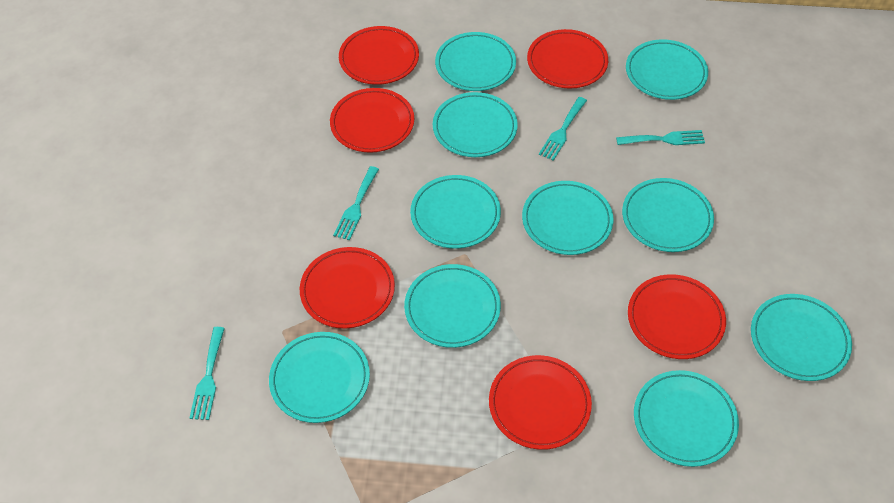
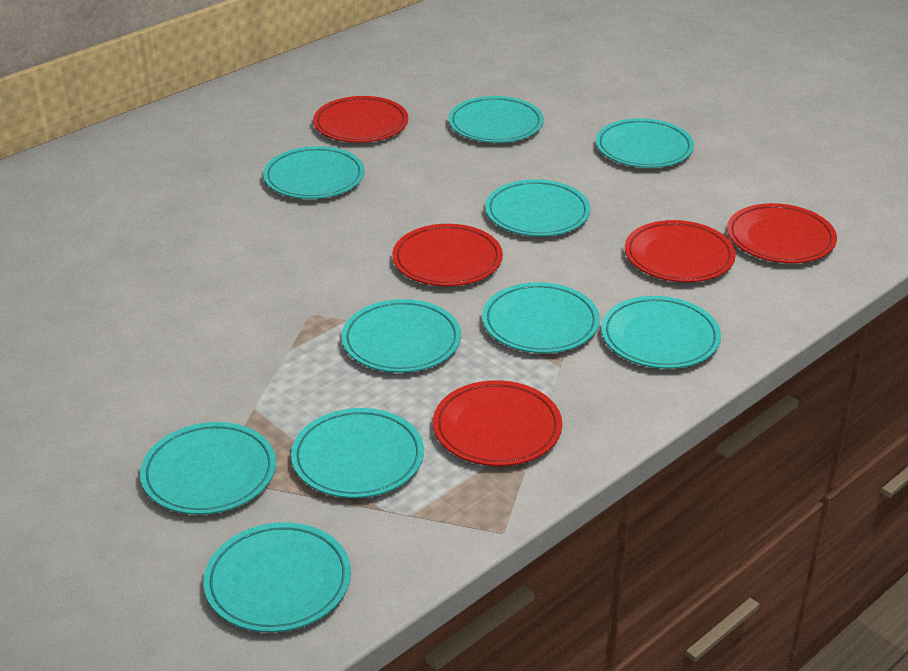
red plate: 6 -> 5
turquoise fork: 4 -> 0

